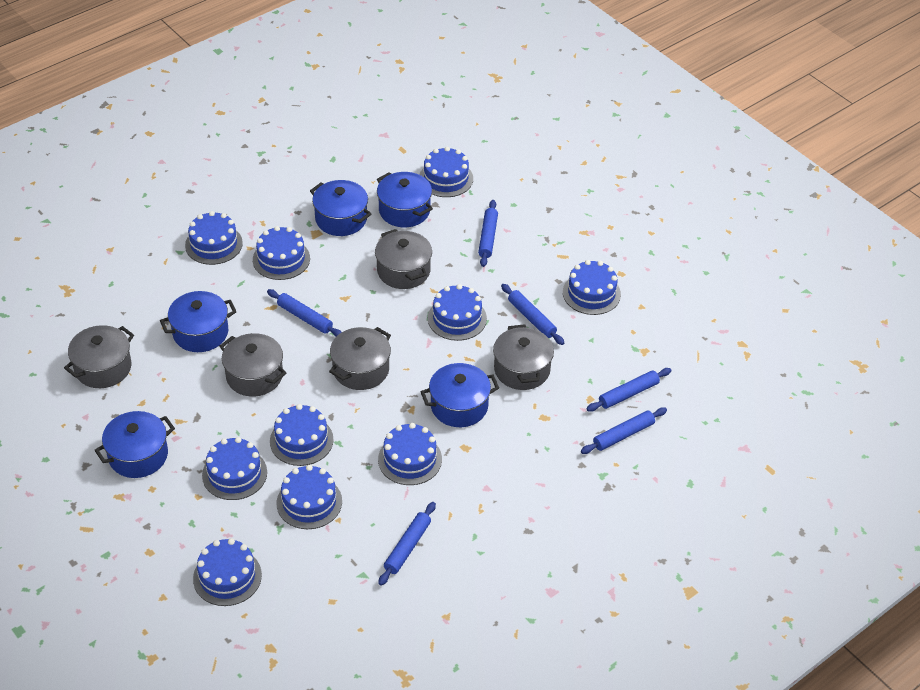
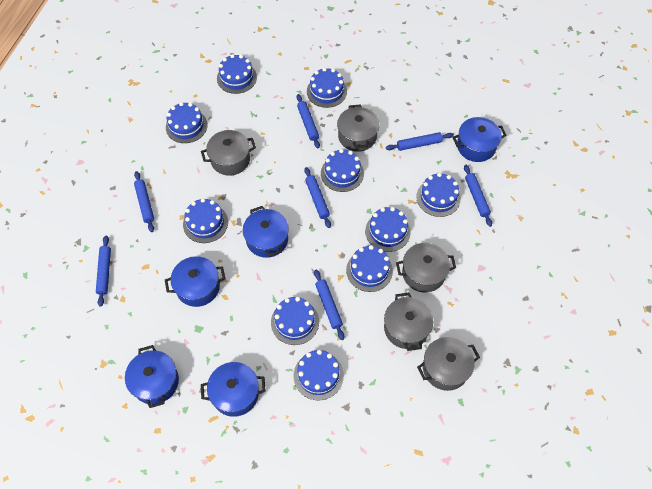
blue rolling pin: 6 -> 7

